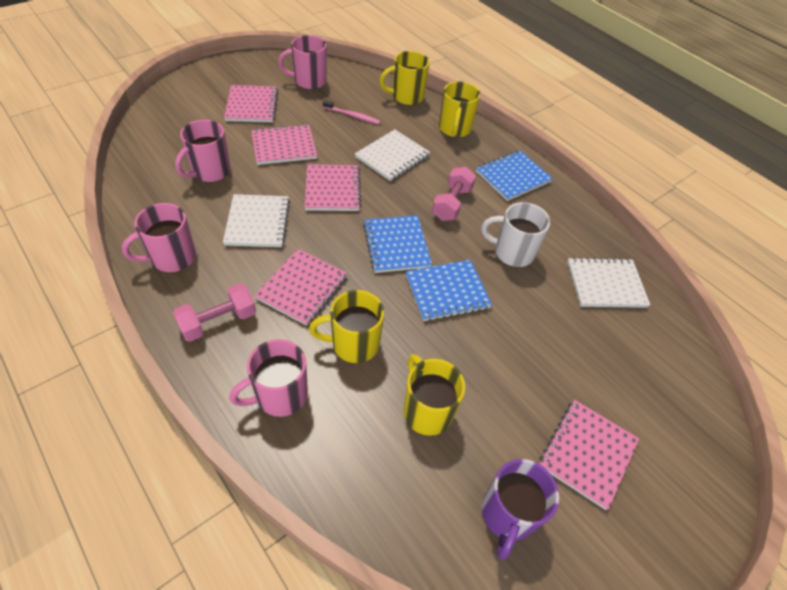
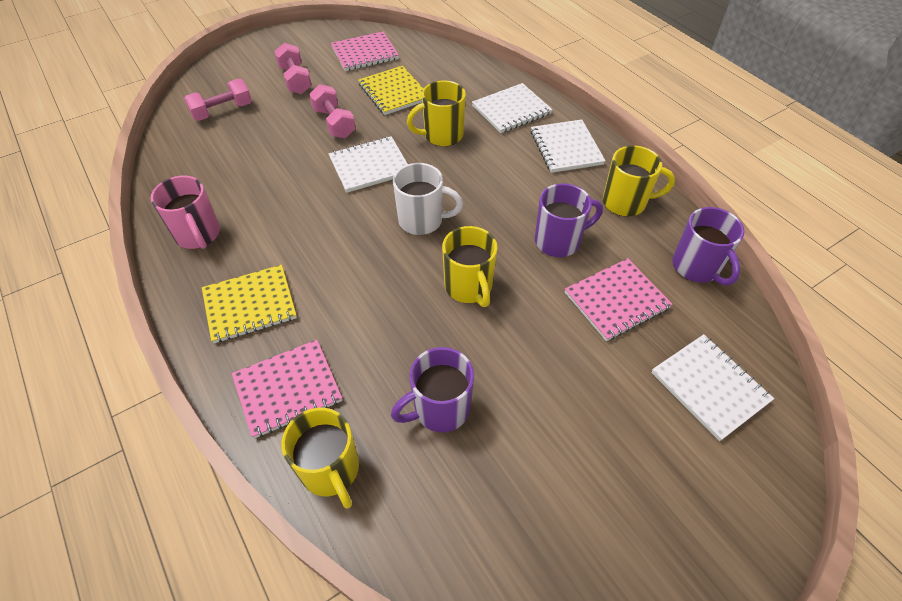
blue notebook: 3 -> 0
pink dumbbell: 2 -> 3
pink mug: 4 -> 1
pink notebook: 5 -> 3
pink toothbrush: 1 -> 0
purple mug: 1 -> 3
white notebook: 3 -> 4
yellow notebook: 0 -> 2

